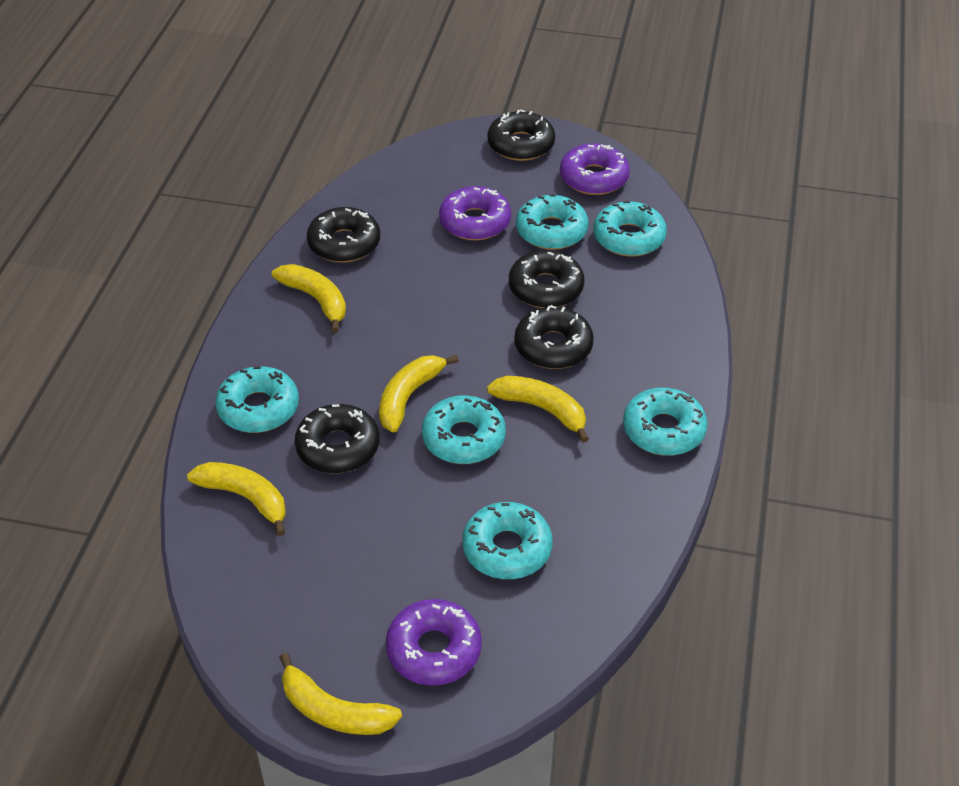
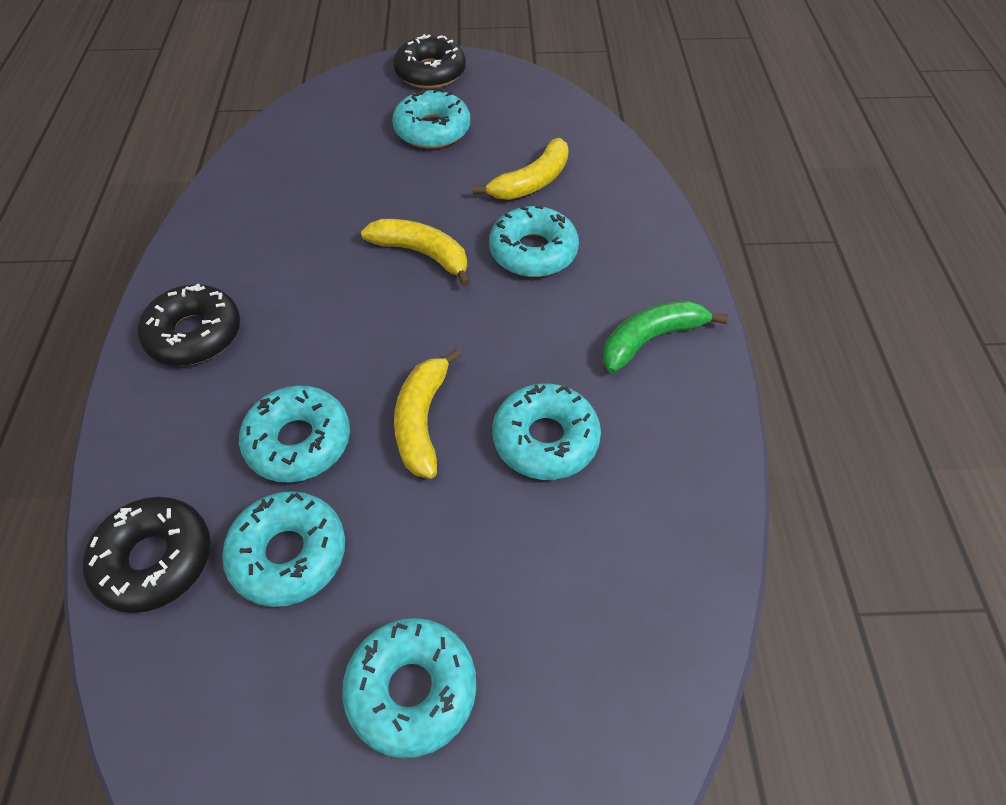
black donut: 5 -> 3
green banana: 0 -> 1
purple donut: 3 -> 0
yellow banana: 5 -> 3

